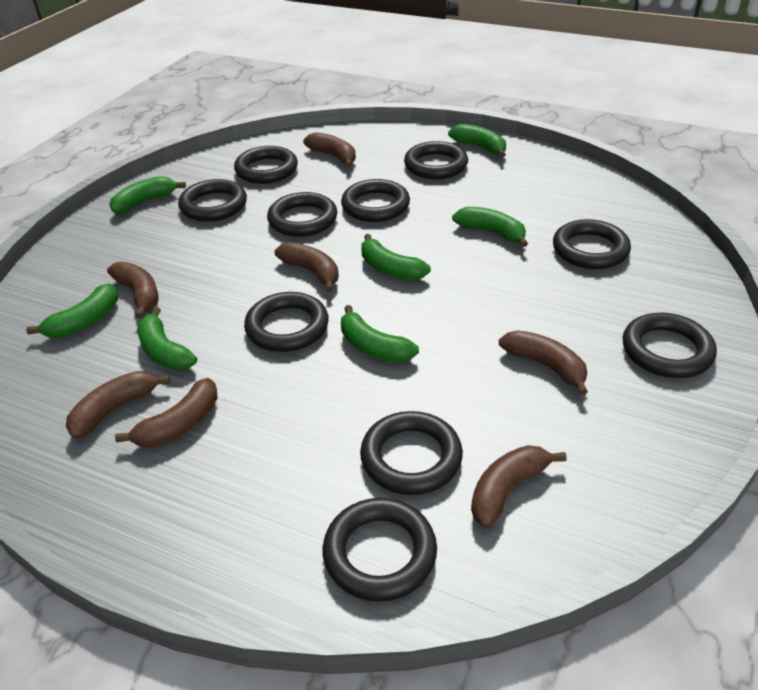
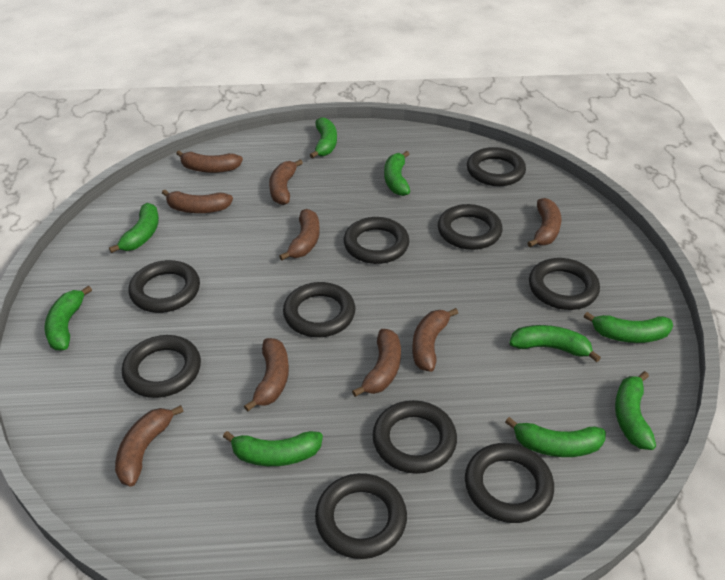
brown banana: 7 -> 9
green banana: 7 -> 9

